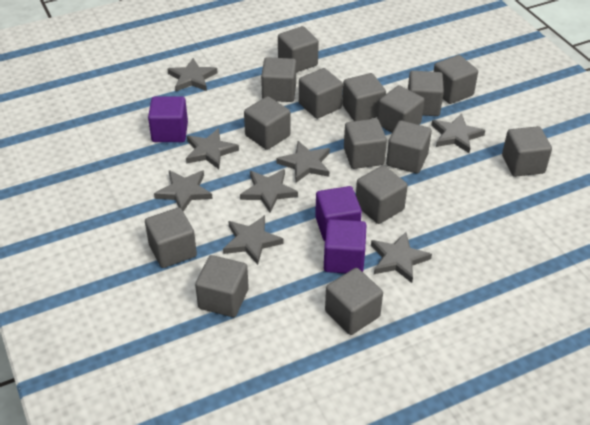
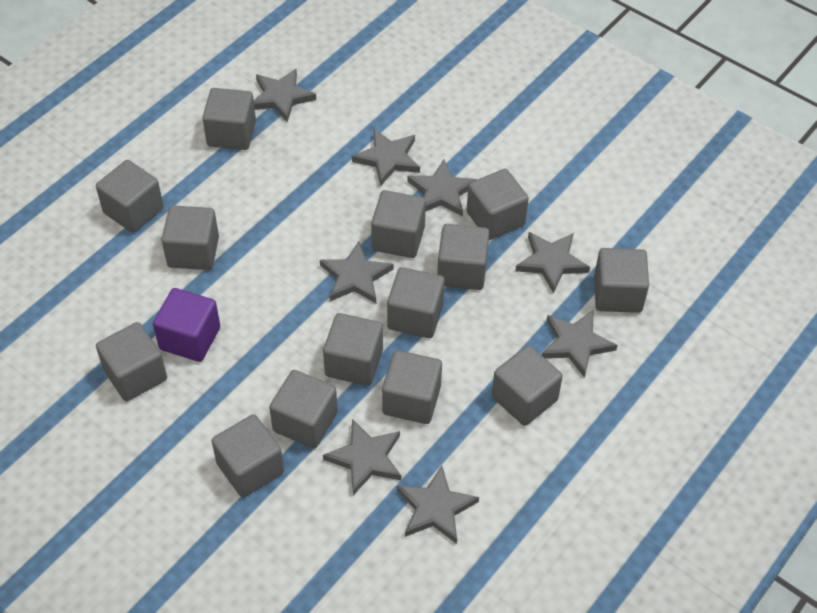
grey cube: 15 -> 14
purple cube: 3 -> 1

